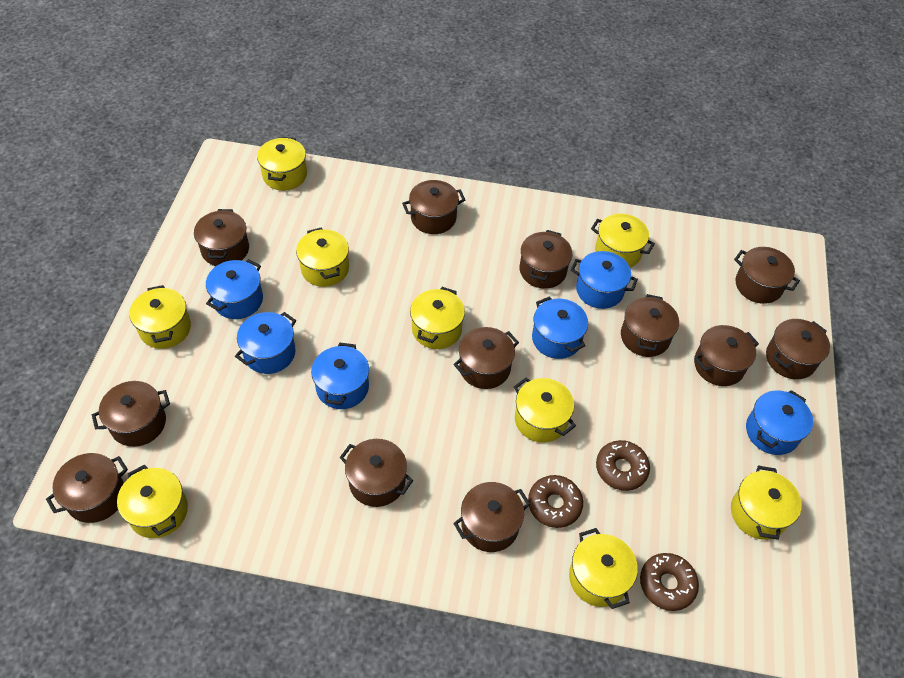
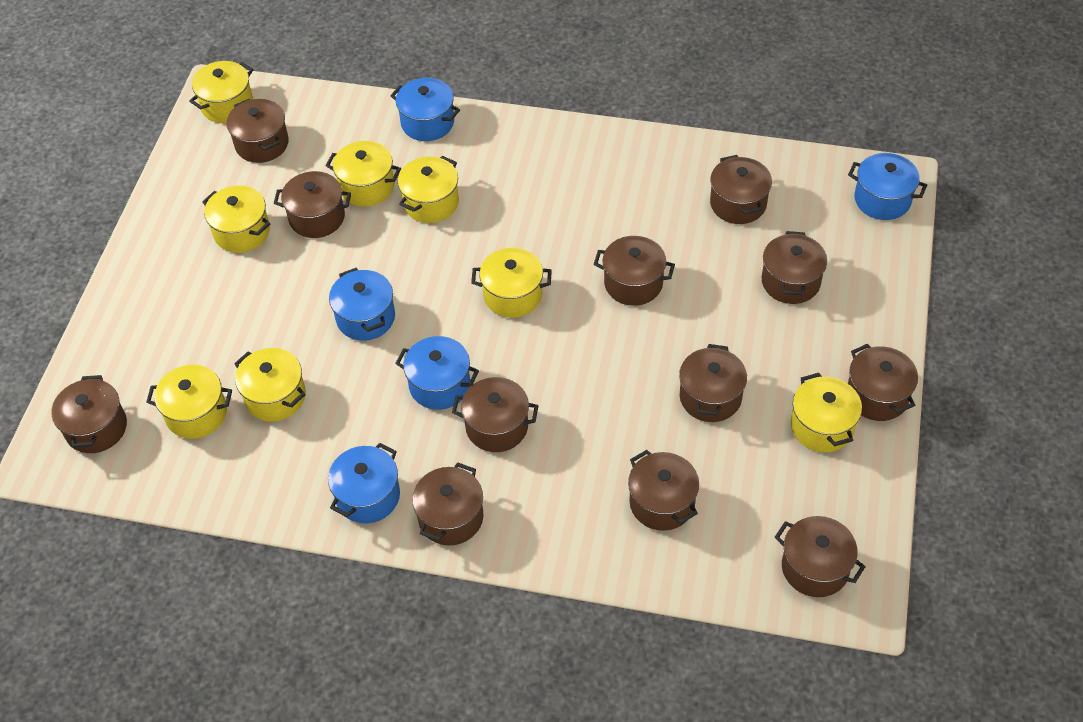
blue pot: 6 -> 5
brown donut: 3 -> 0
yellow pot: 9 -> 8

